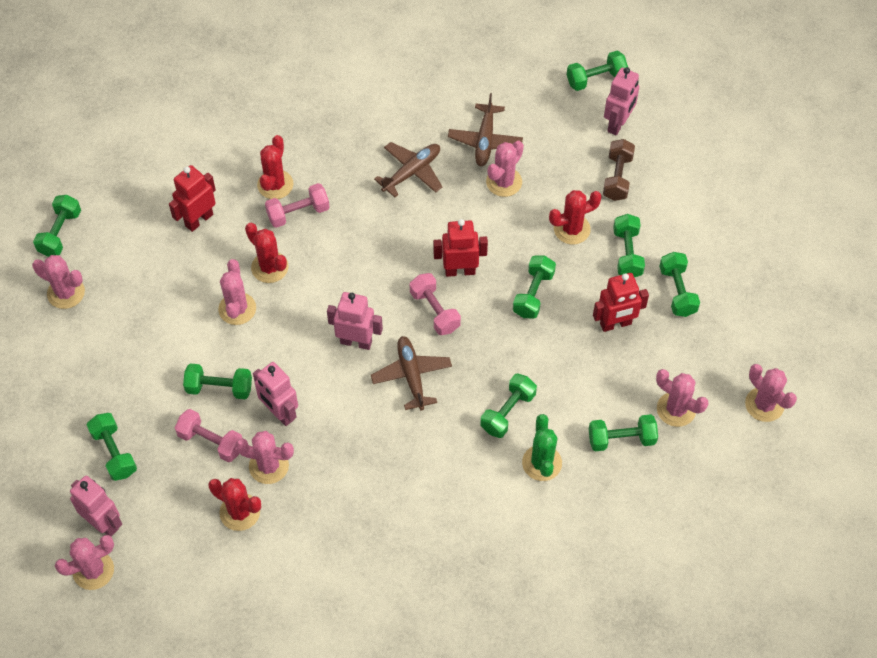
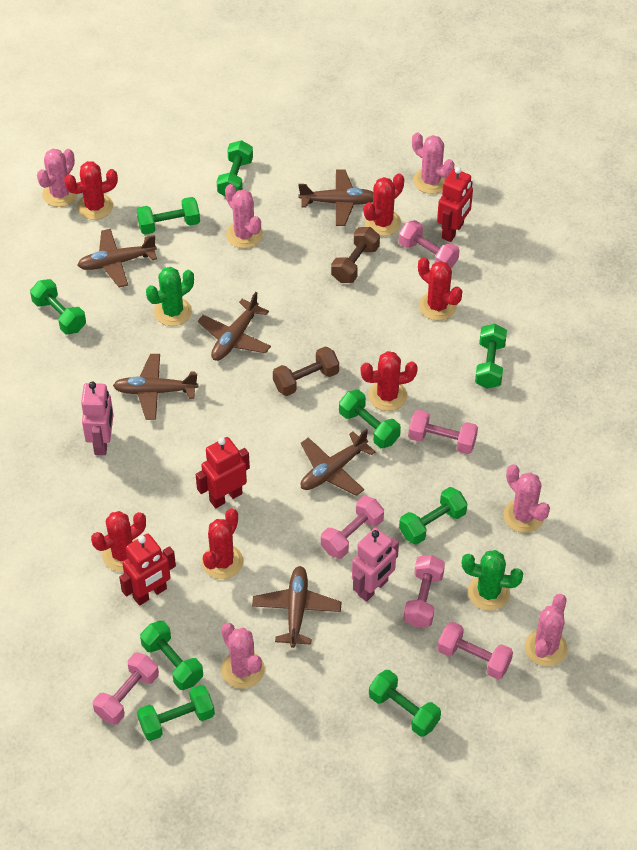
brown dumbbell: 1 -> 2
brown plane: 3 -> 6
green cactus: 1 -> 2
pink cactus: 7 -> 6
pink dumbbell: 3 -> 6
pink robot: 4 -> 2
red cactus: 4 -> 6

